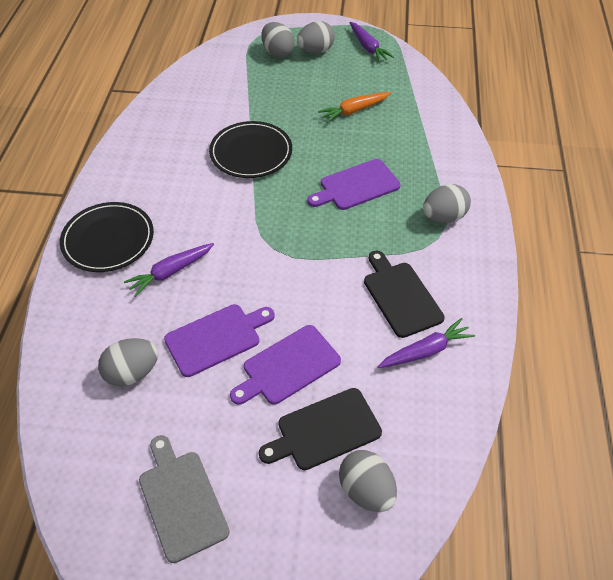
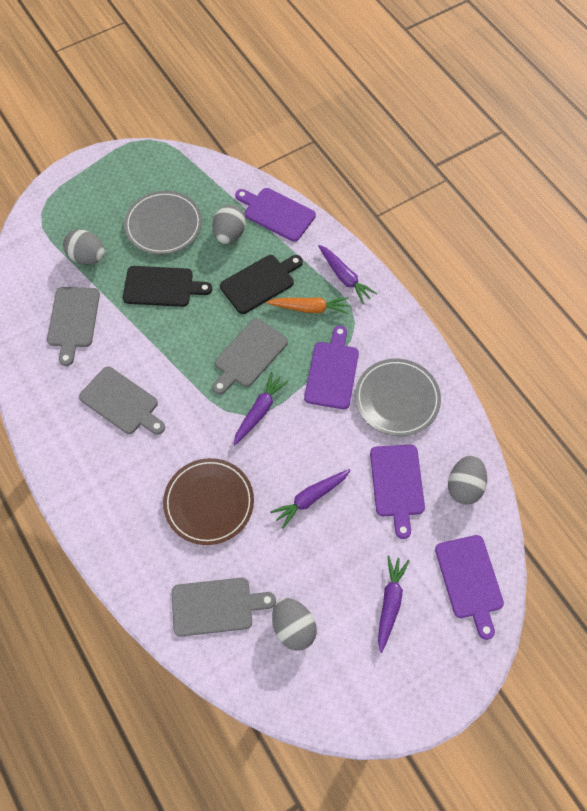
black plate: 2 -> 0
brown plate: 0 -> 1
grey cutting board: 1 -> 4
grey egg: 5 -> 4
grey plate: 0 -> 2
purple carrot: 3 -> 4
purple cutting board: 3 -> 4

